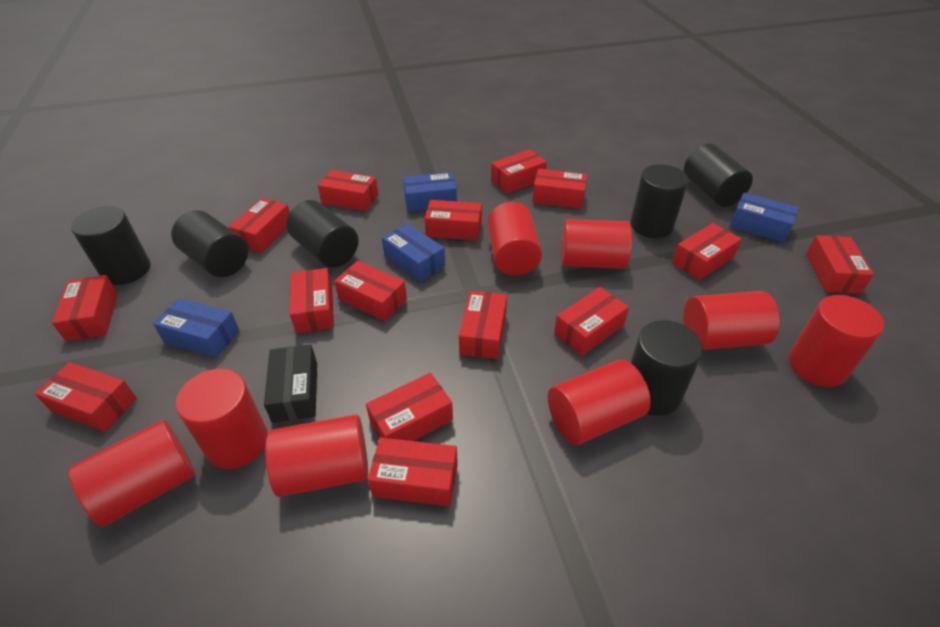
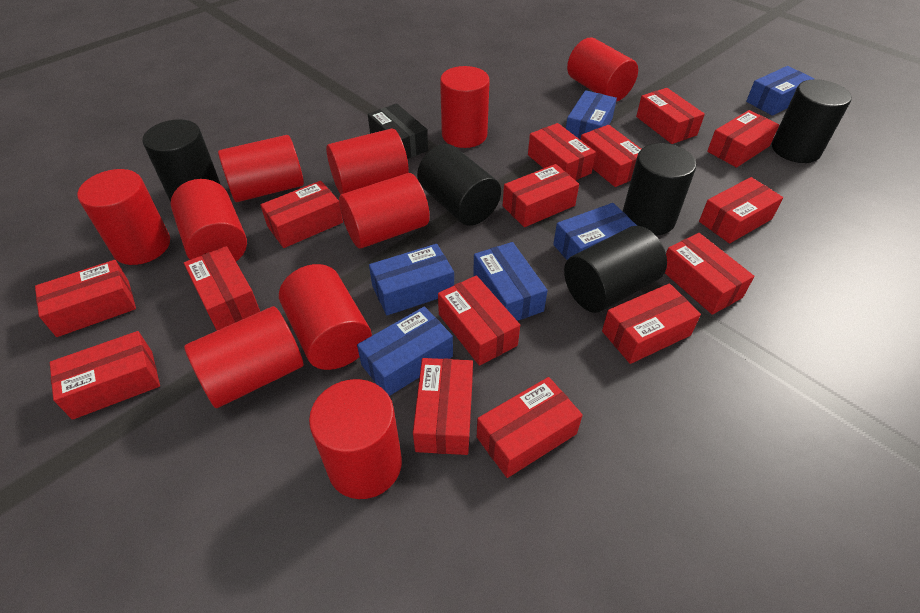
black cylinder: 6 -> 5
blue box: 4 -> 6
red cylinder: 8 -> 10

